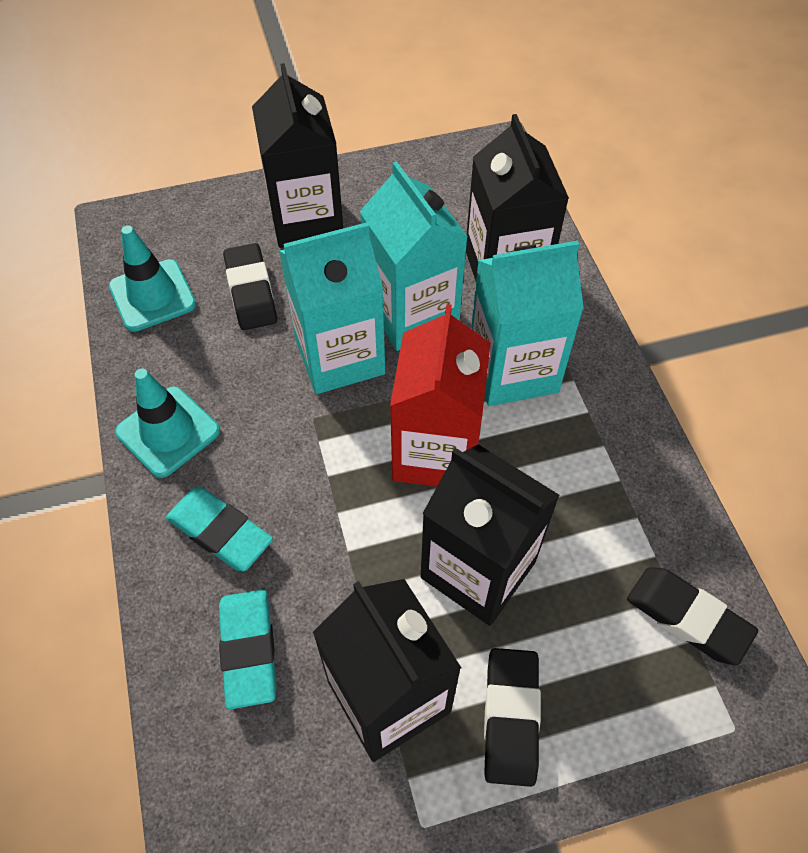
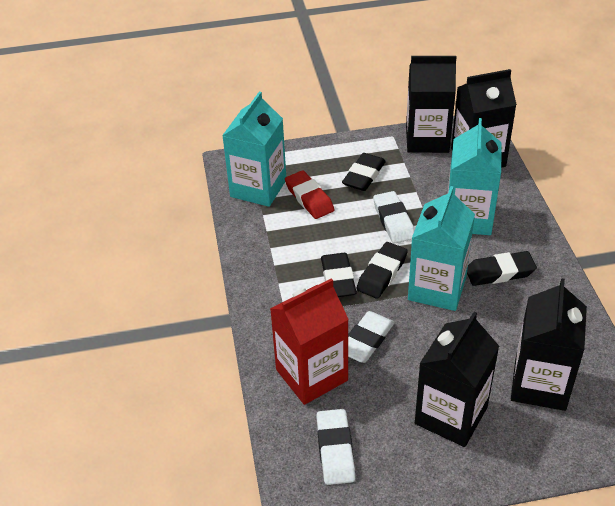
black eraser: 3 -> 4
red eraser: 0 -> 1
turquoise eraser: 2 -> 0
turquoise traffic cone: 2 -> 0
white eraser: 0 -> 3

